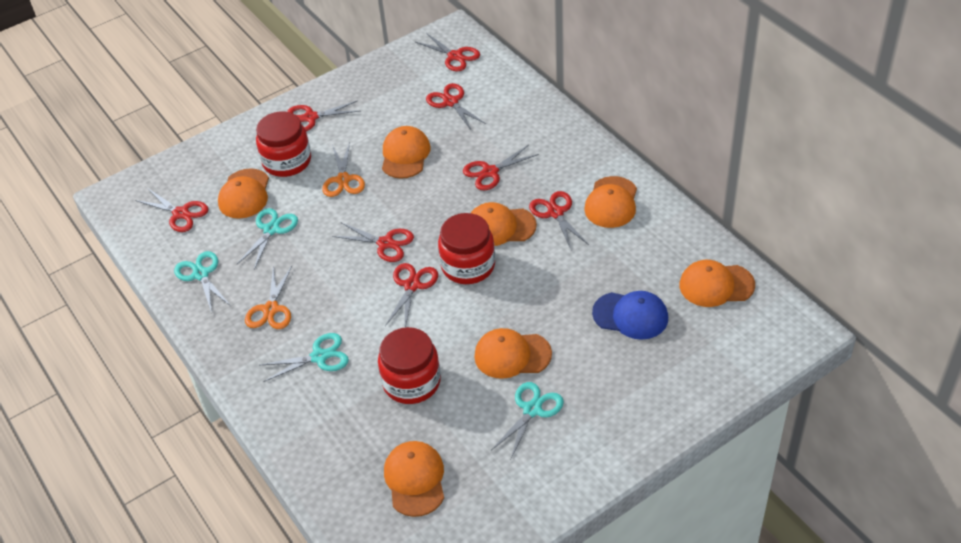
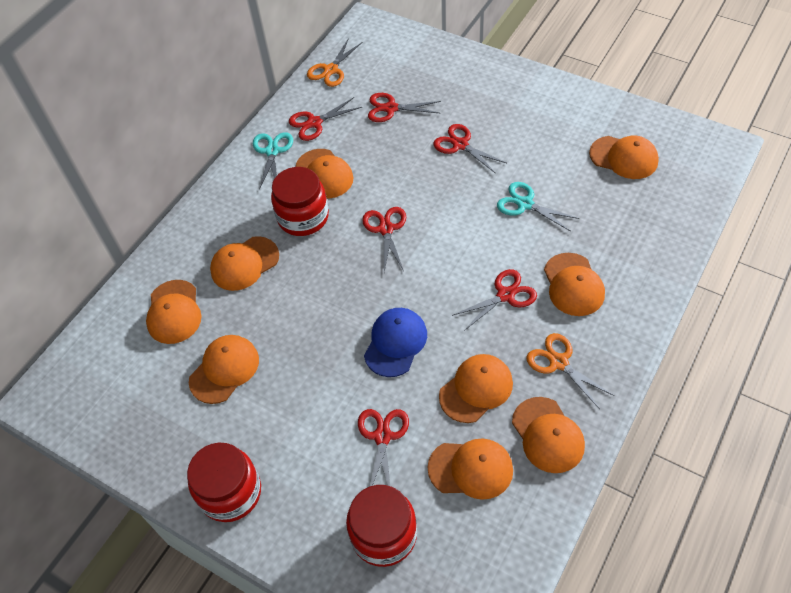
orange cap: 7 -> 9
red scissors: 8 -> 6
turquoise scissors: 4 -> 2

